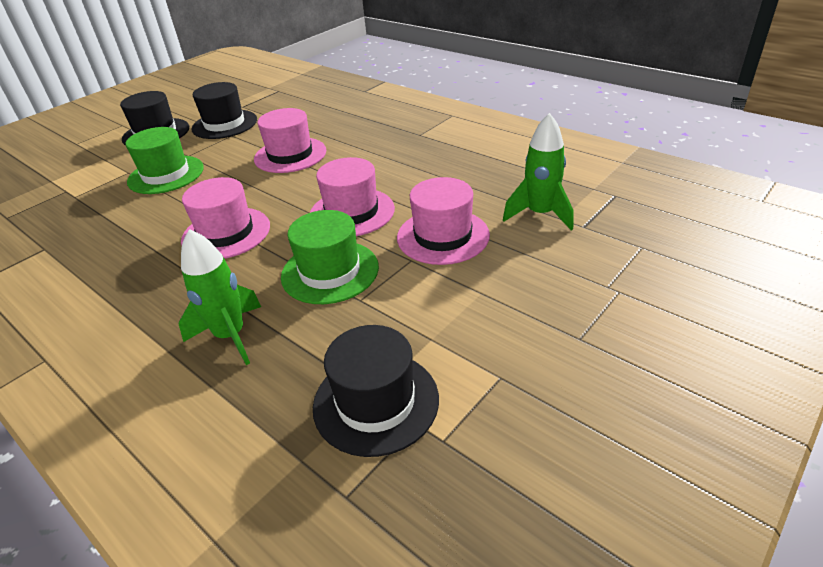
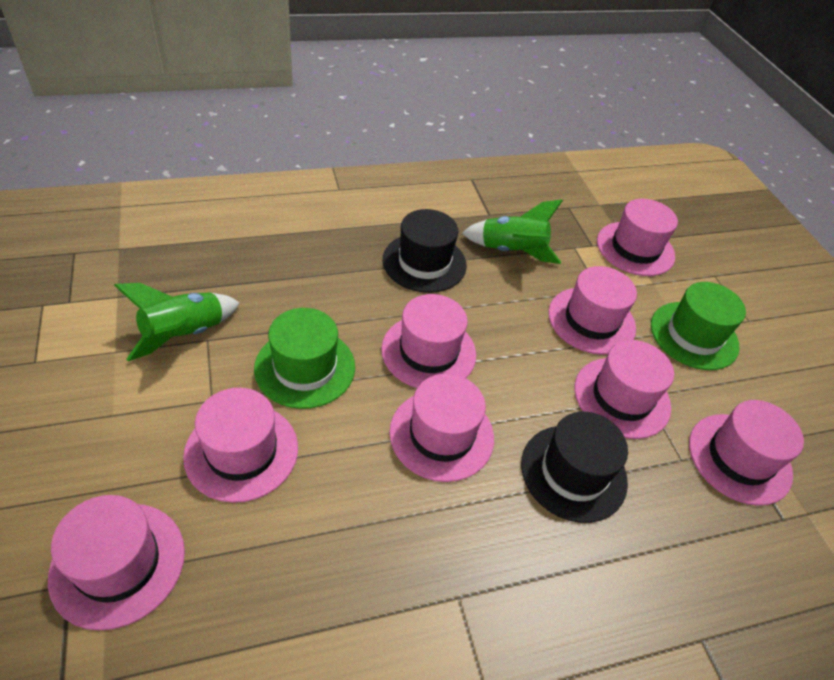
black hat: 3 -> 2
pink hat: 4 -> 8

